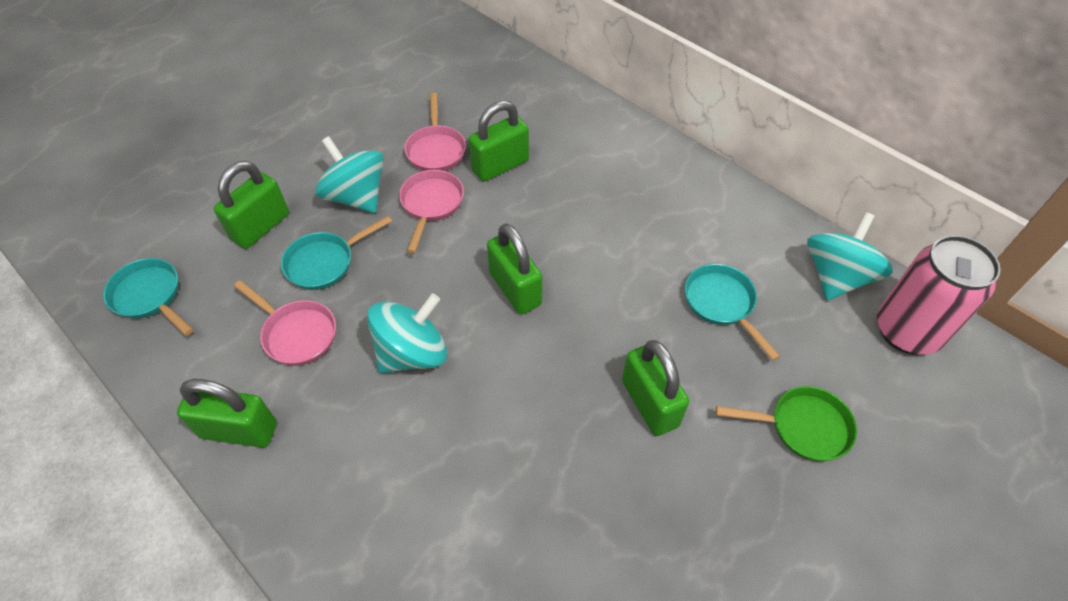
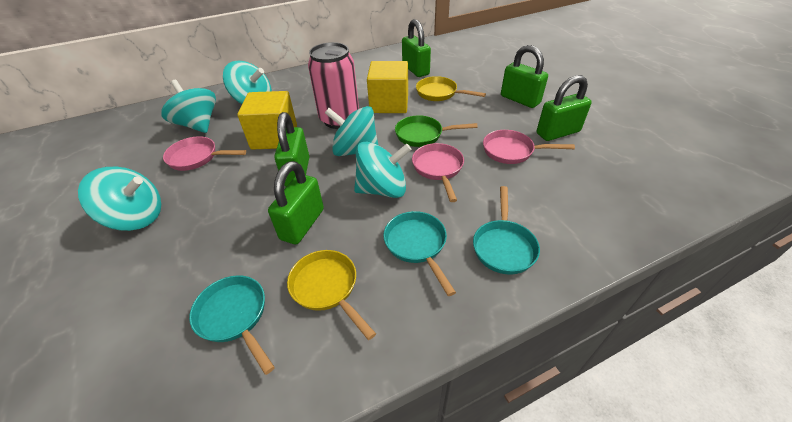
turquoise spinning top: 3 -> 5
yellow cube: 0 -> 2
yellow pan: 0 -> 2

